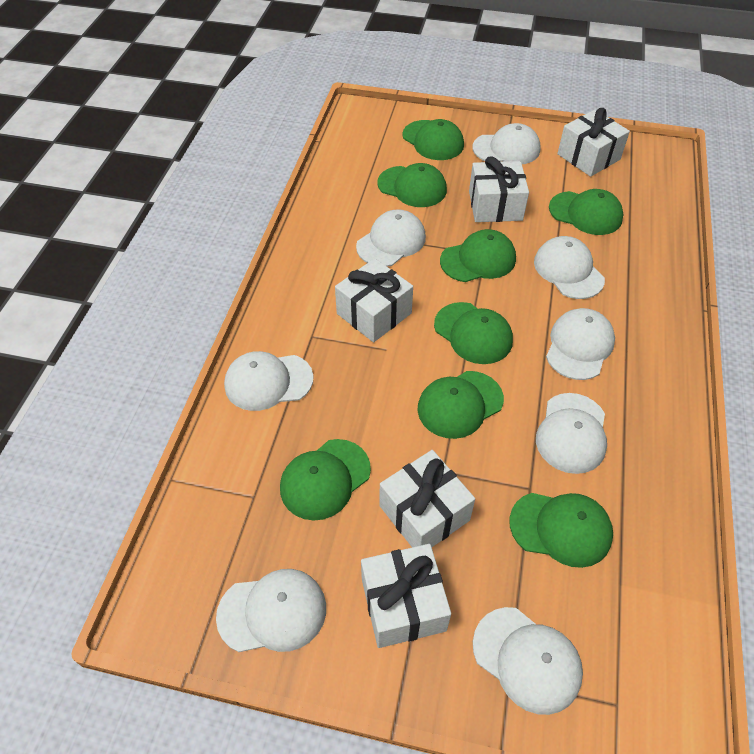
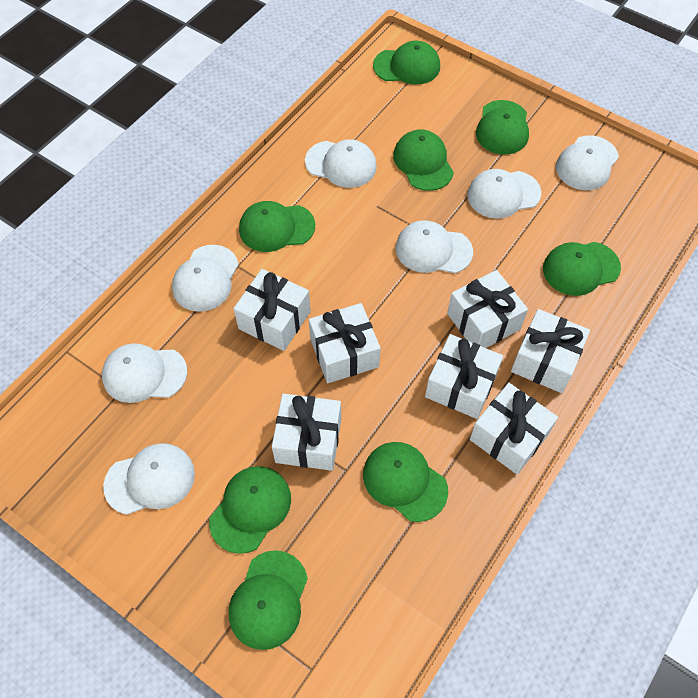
white cap: 8 -> 7
white gift: 5 -> 7

